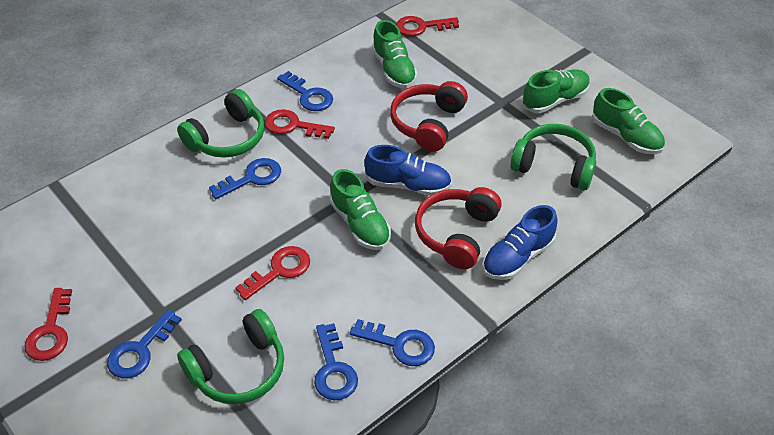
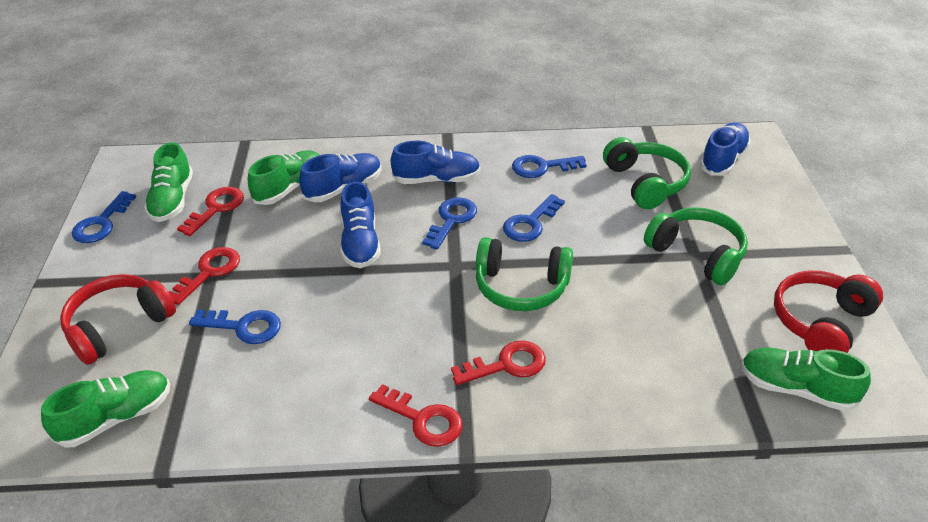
blue shoe: 2 -> 4

